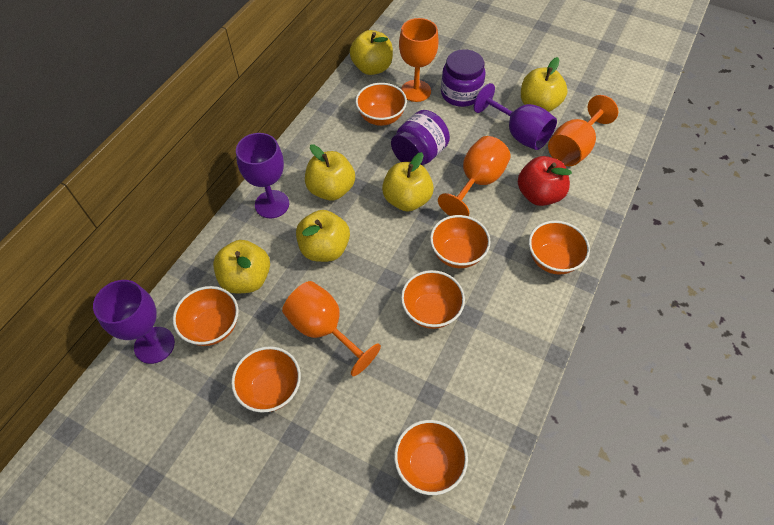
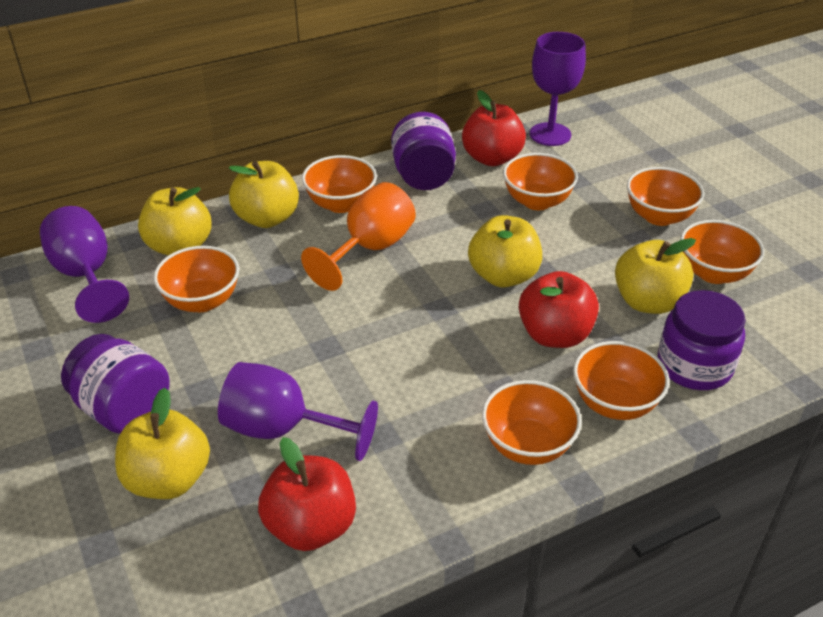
orange goblet: 4 -> 1
purple jar: 2 -> 3
red apple: 1 -> 3
yellow apple: 6 -> 5

